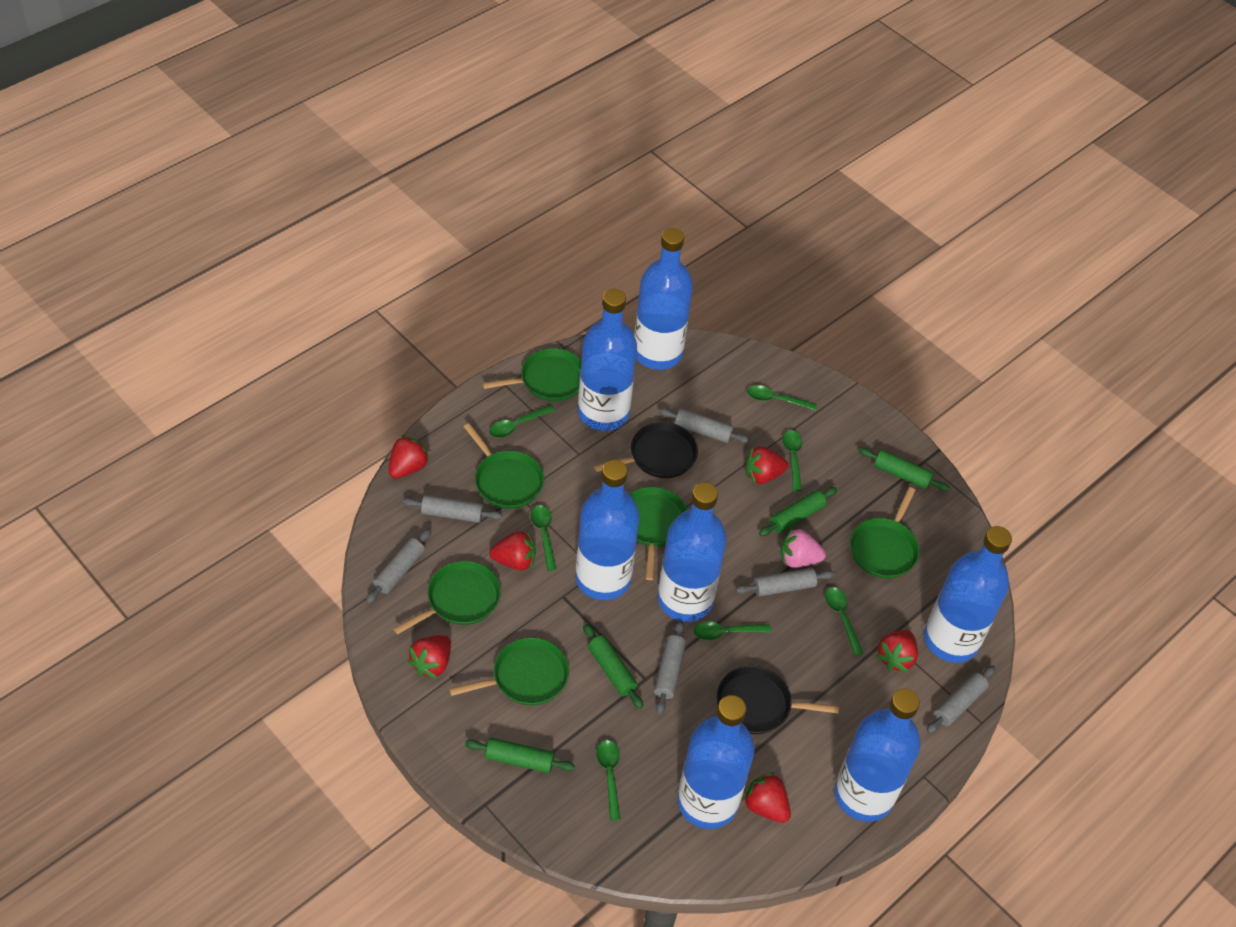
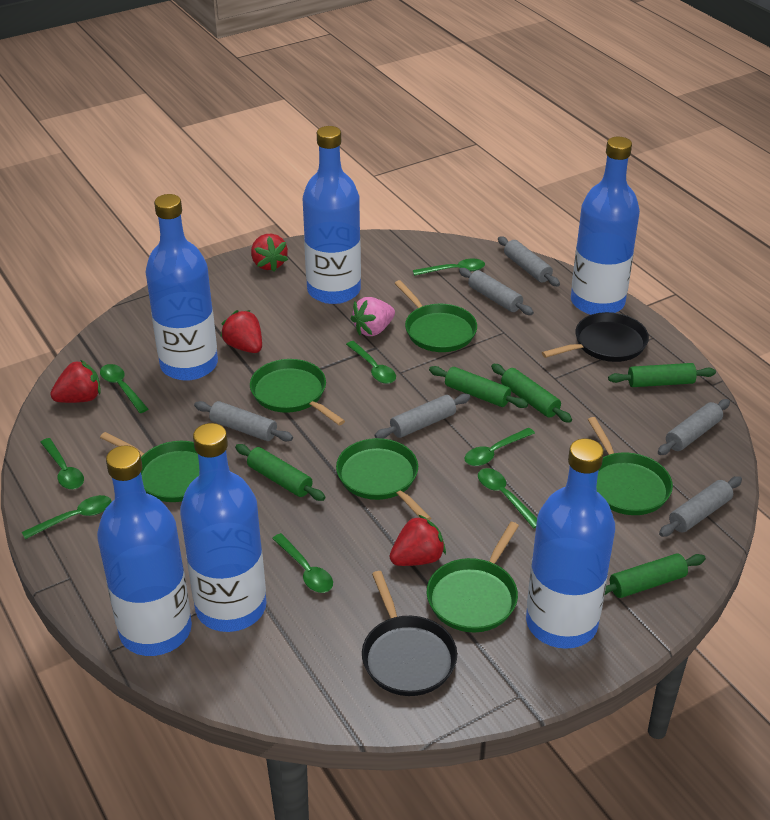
blue bottle: 7 -> 6
green rolling pin: 4 -> 5
green spoon: 7 -> 8
red strawberry: 6 -> 4

